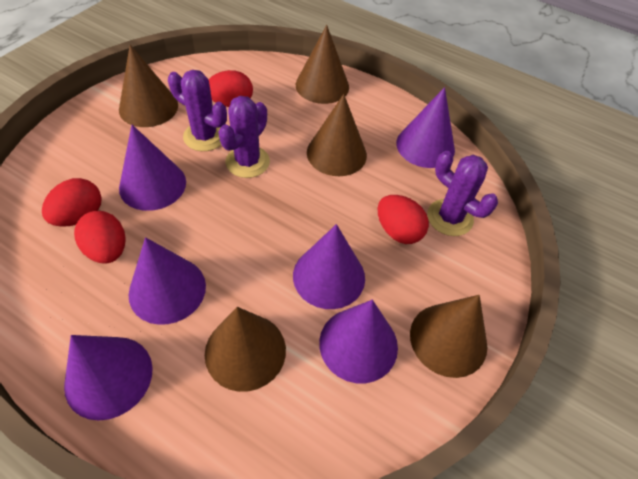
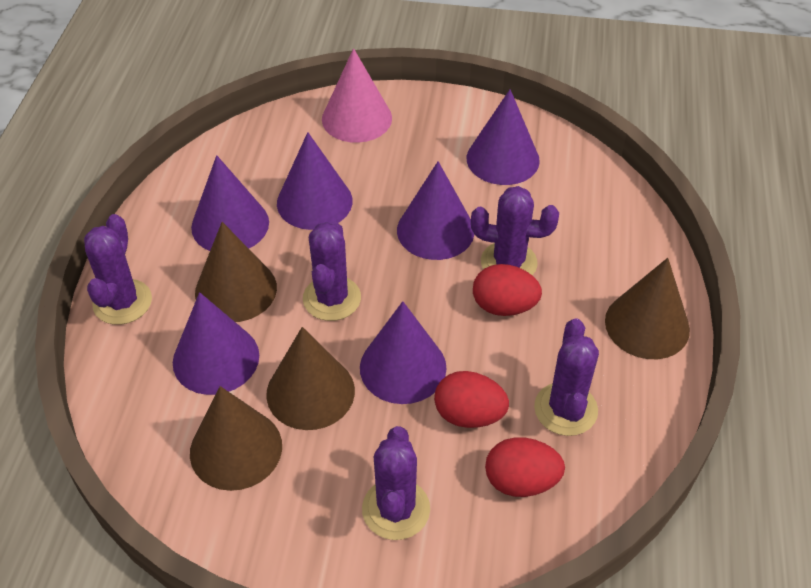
brown cone: 5 -> 4
pink cone: 0 -> 1
purple cactus: 3 -> 5
red egg: 4 -> 3

